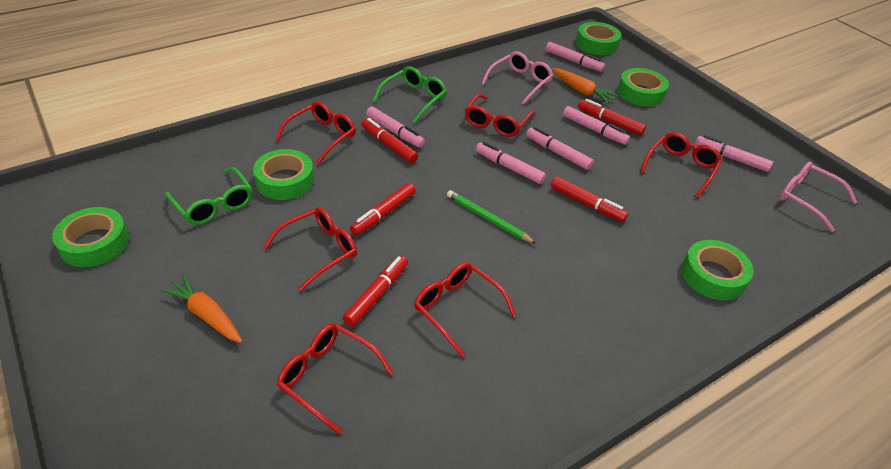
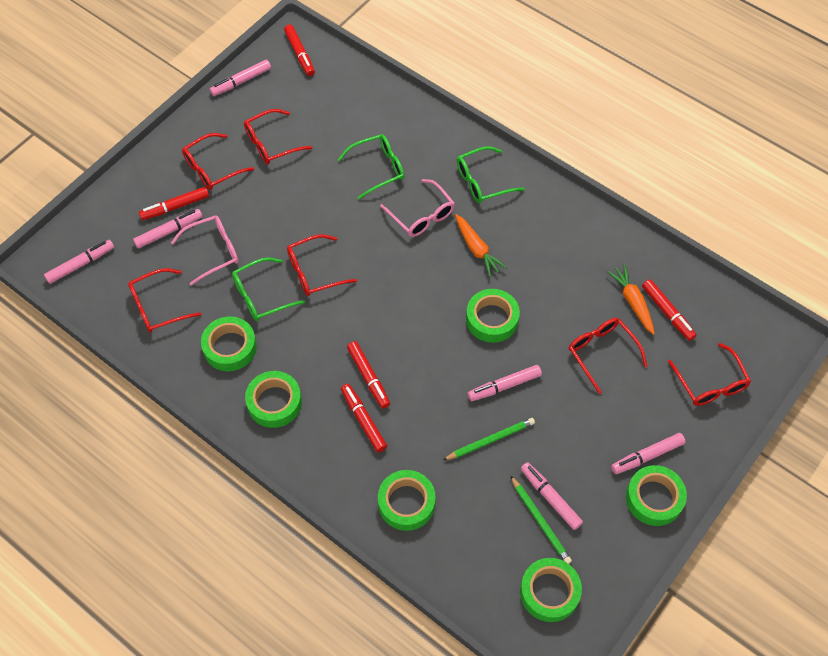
green glasses: 2 -> 3
green pencil: 1 -> 2
green tape: 5 -> 6

